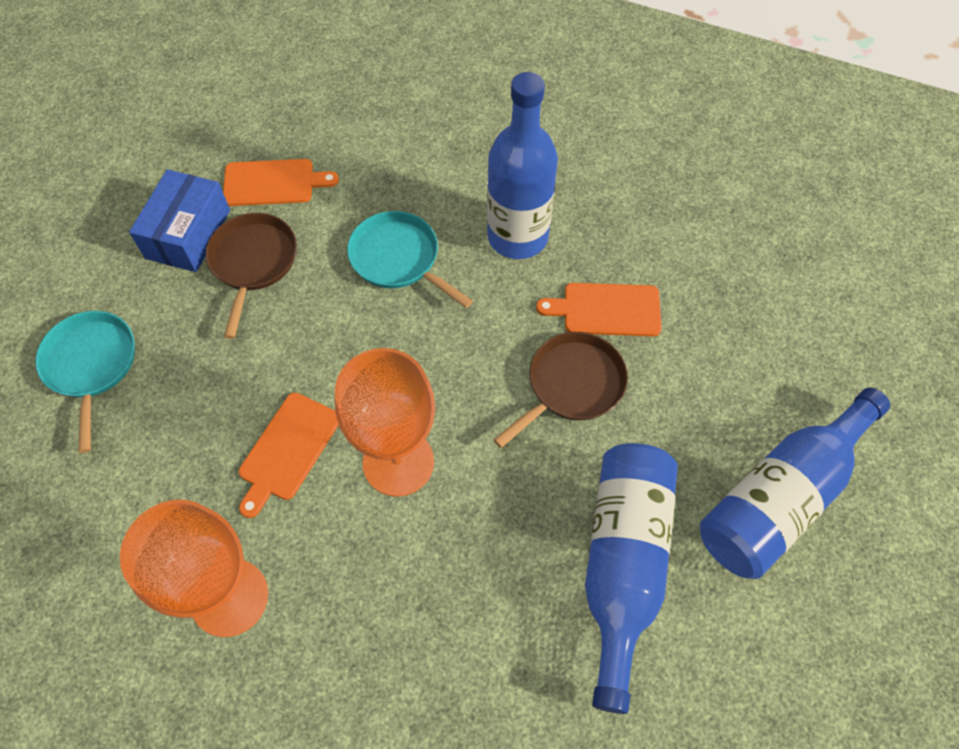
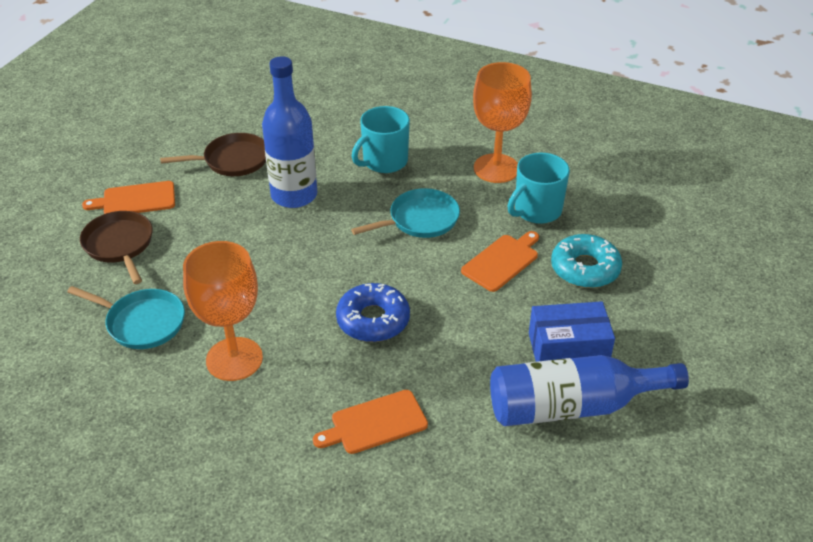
blue bottle: 3 -> 2
blue donut: 0 -> 1
turquoise donut: 0 -> 1
turquoise mug: 0 -> 2

